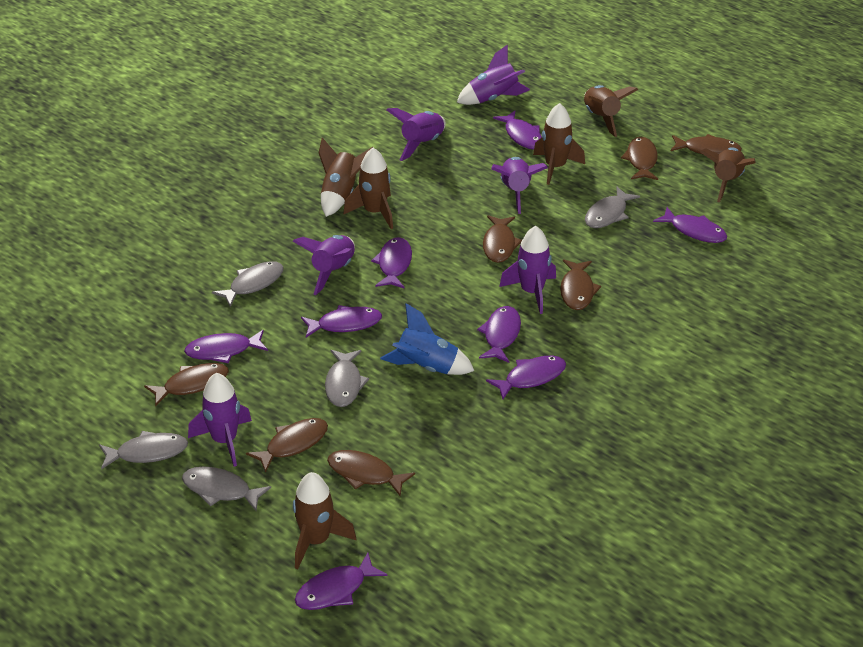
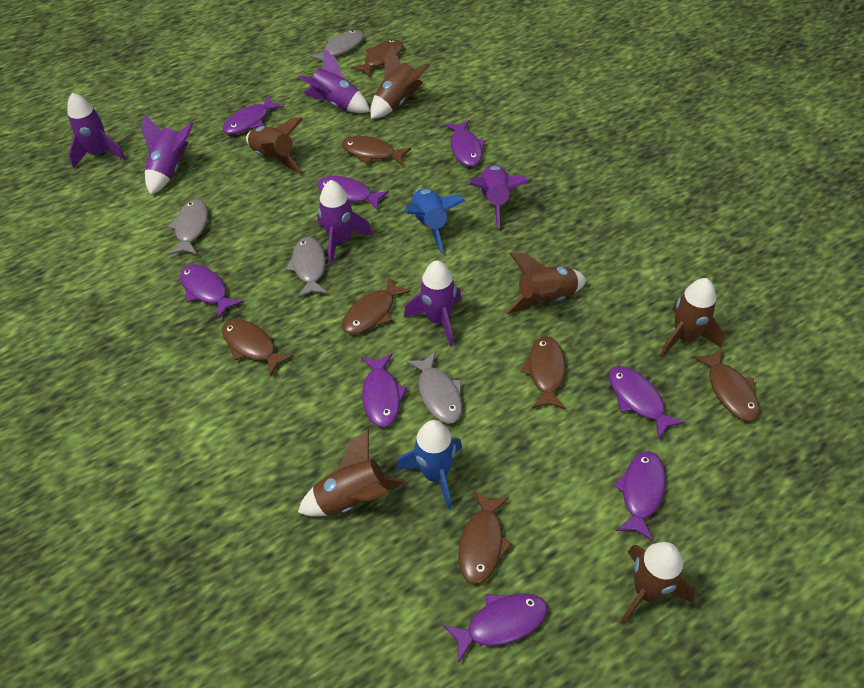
blue rocket: 1 -> 2
grey fish: 5 -> 4

